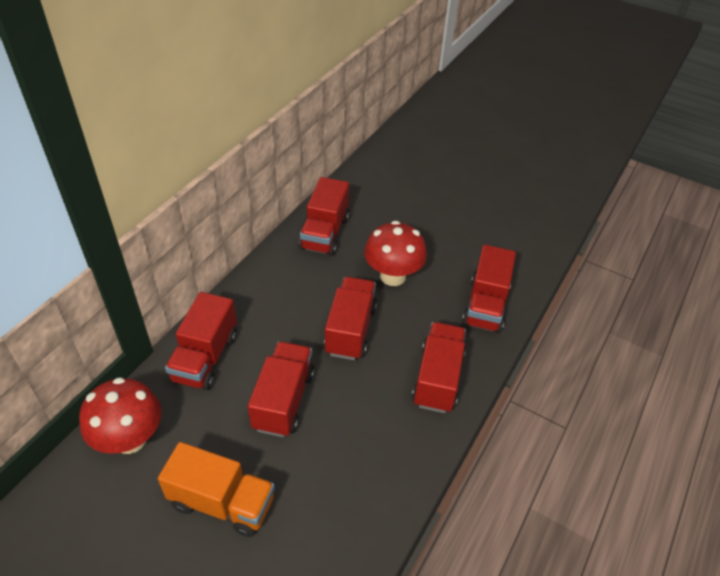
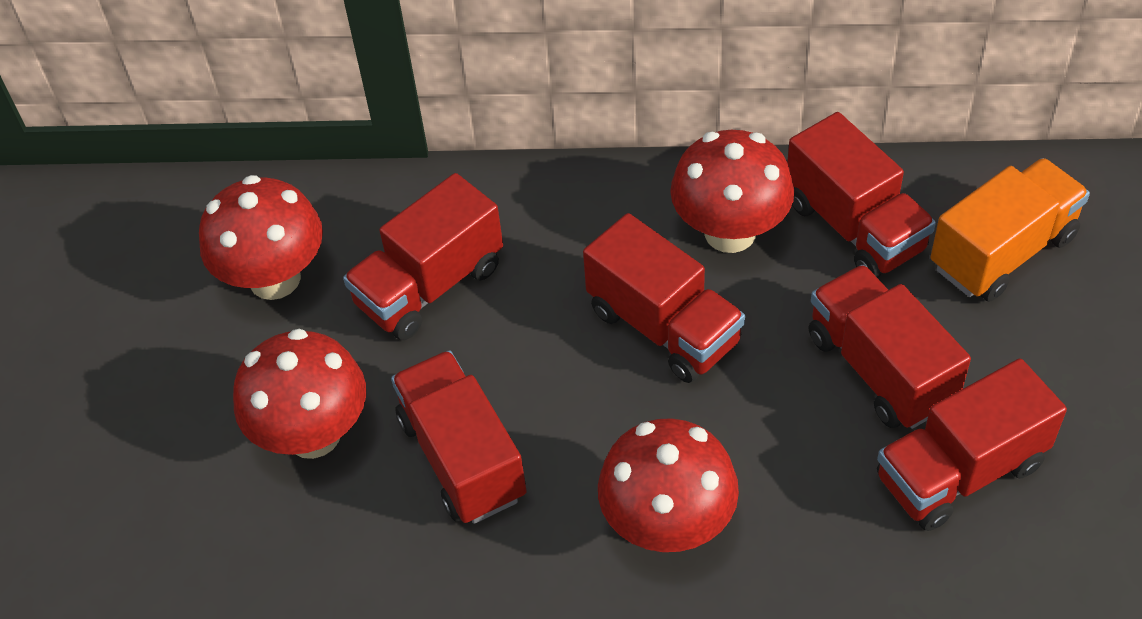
red mushroom: 2 -> 4

